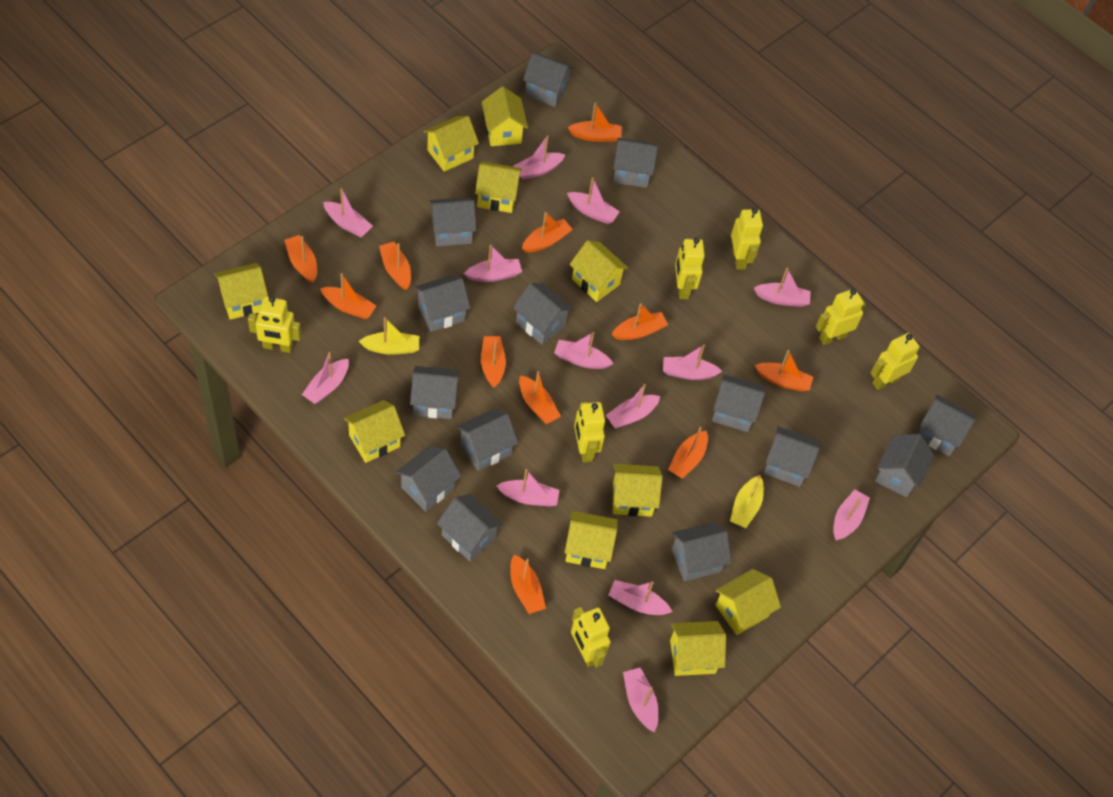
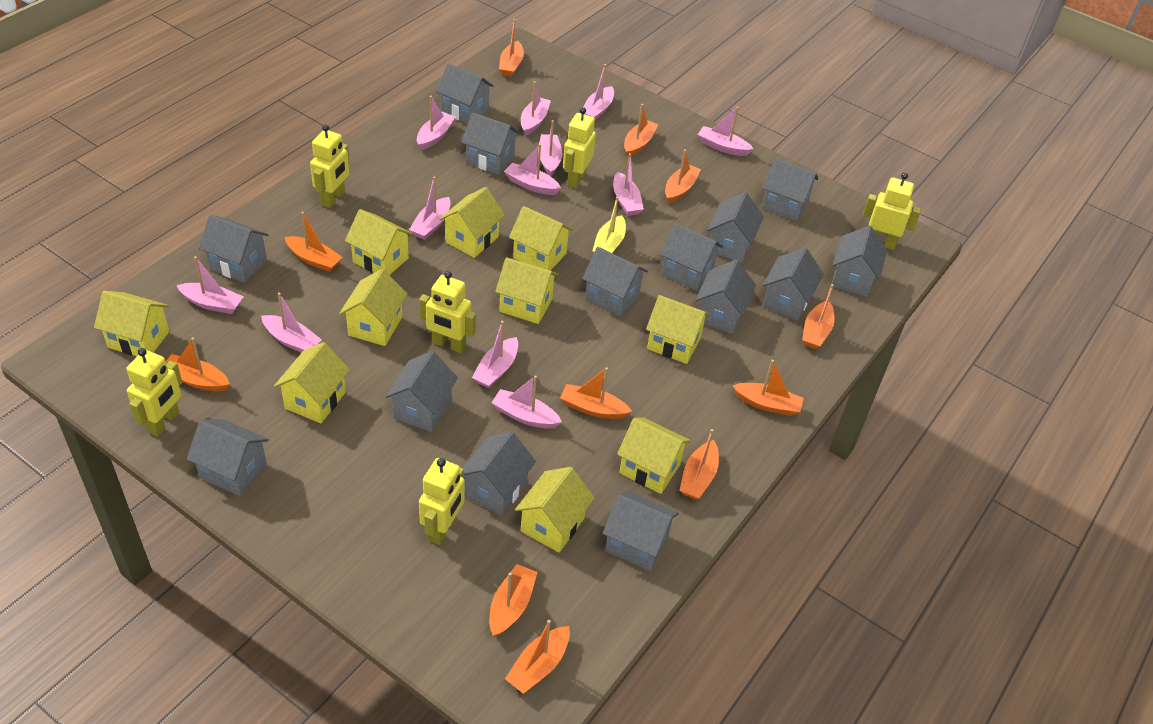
pink boat: 13 -> 12
yellow boat: 2 -> 1
yellow robot: 7 -> 6

